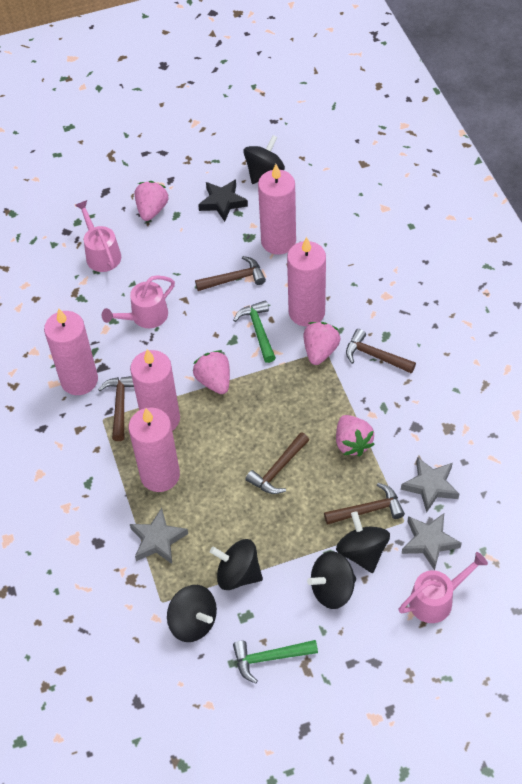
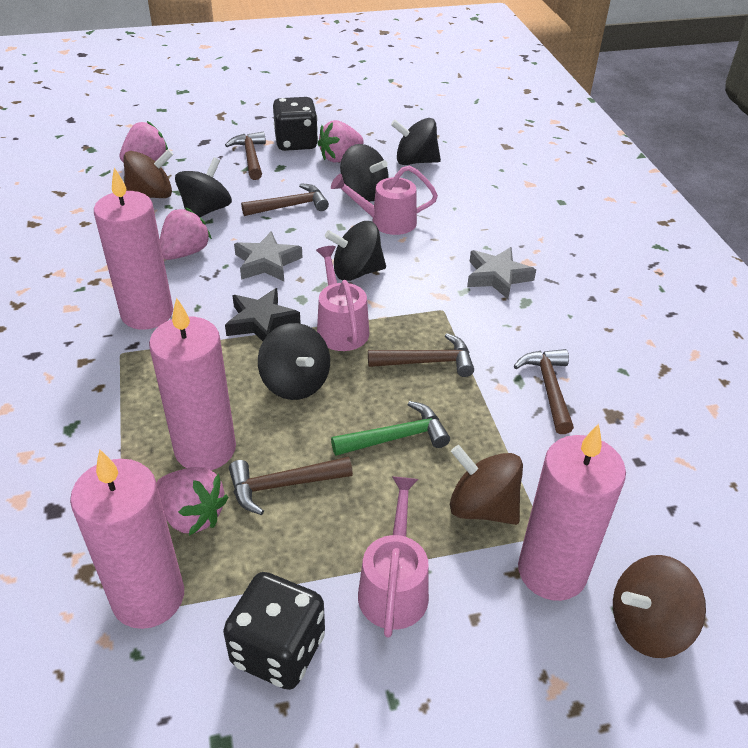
black dice: 0 -> 2
brown spinning top: 0 -> 3
green hammer: 2 -> 1
grey star: 3 -> 2
pink candle: 5 -> 4

